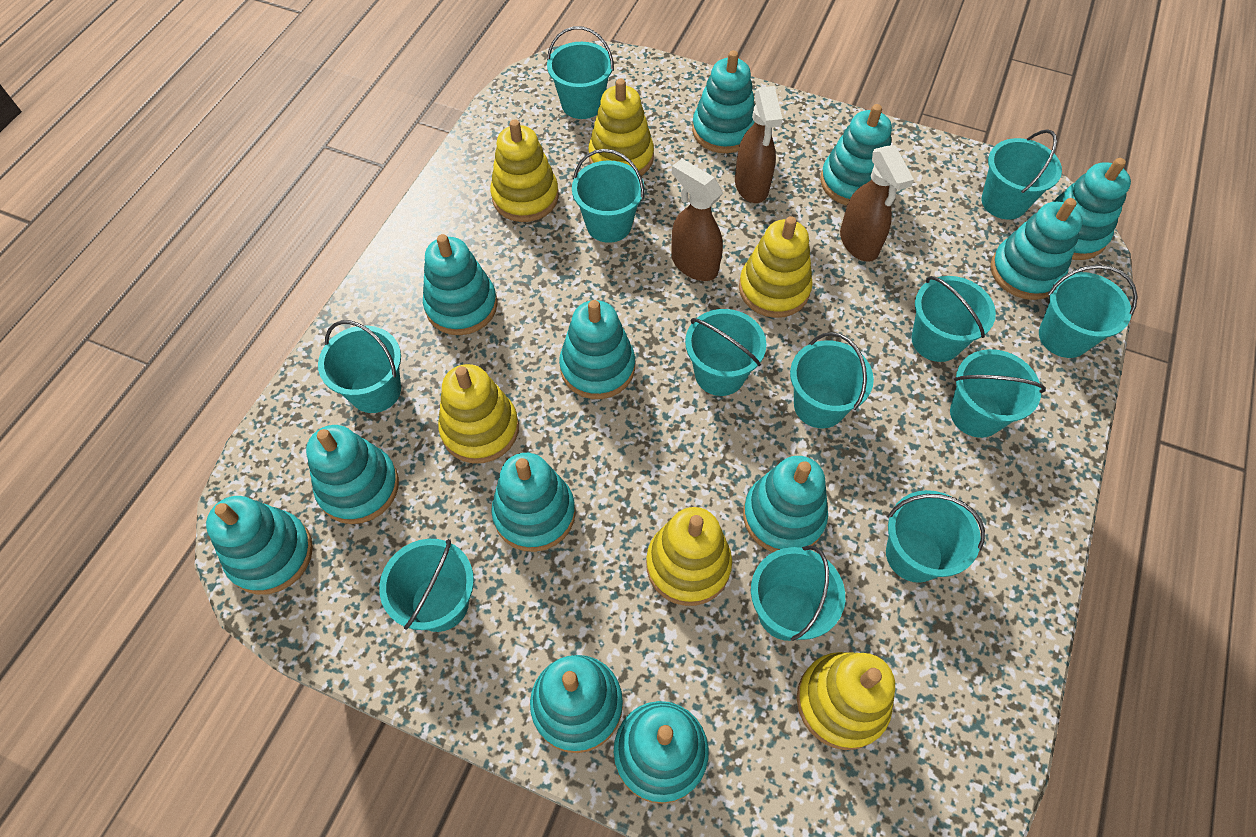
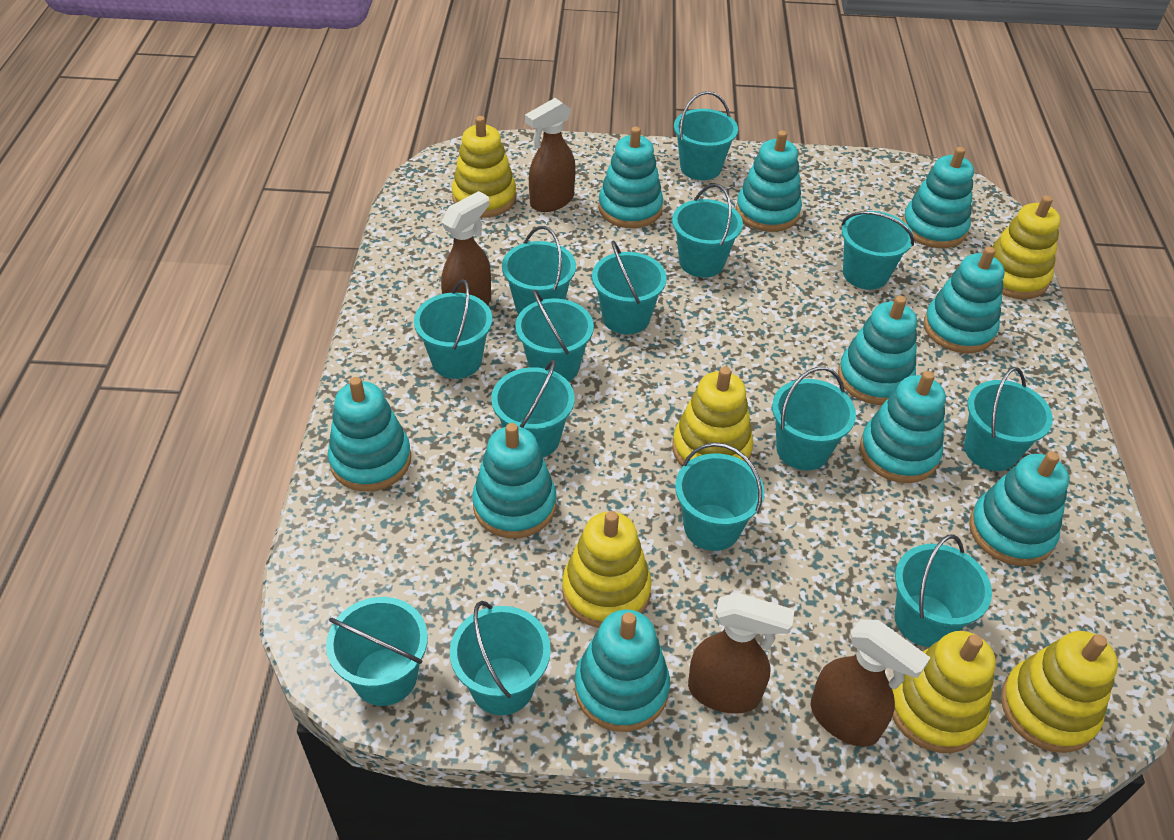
brown spray bottle: 3 -> 4
turquoise bucket: 12 -> 14
turquoise stacking toy: 12 -> 10

